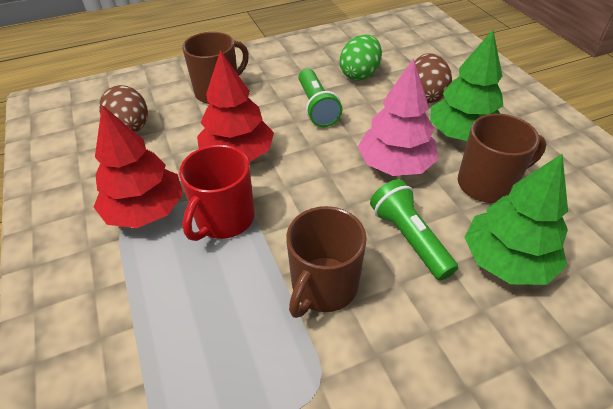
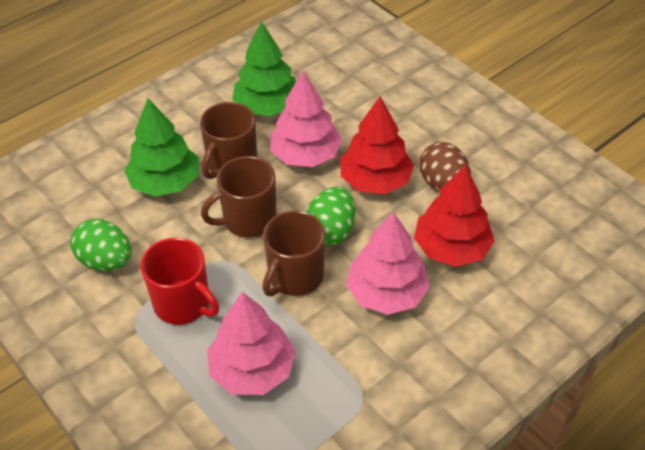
brown egg: 2 -> 1
green egg: 1 -> 2
green flashlight: 2 -> 0
pink tree: 1 -> 3

